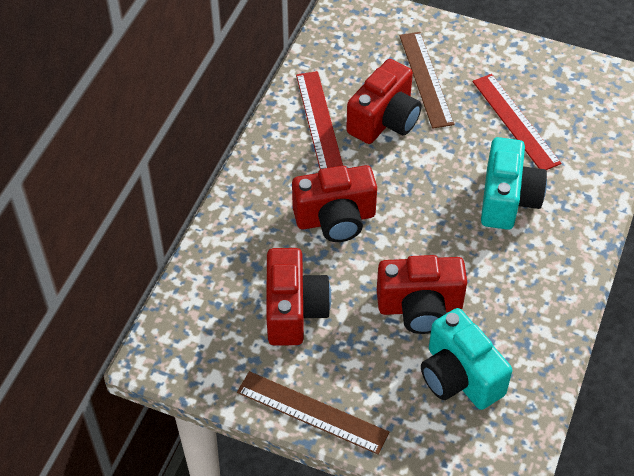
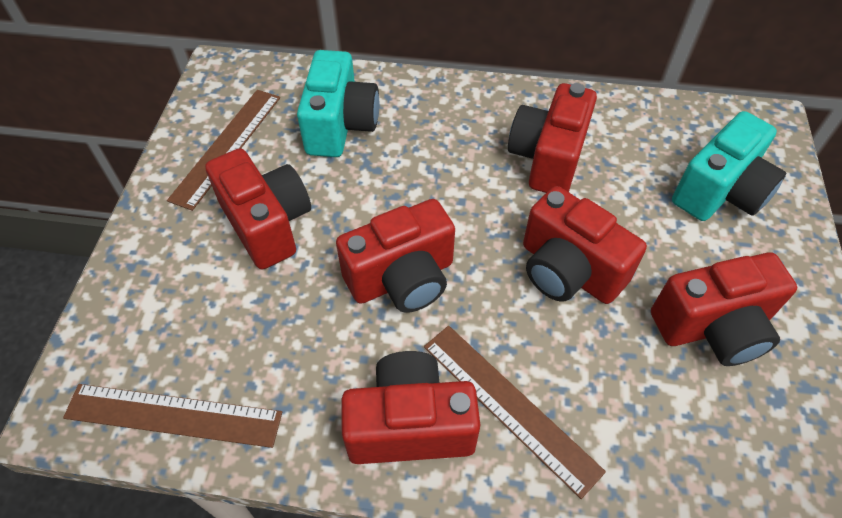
brown ruler: 2 -> 3
red camera: 4 -> 6
red ruler: 2 -> 0

